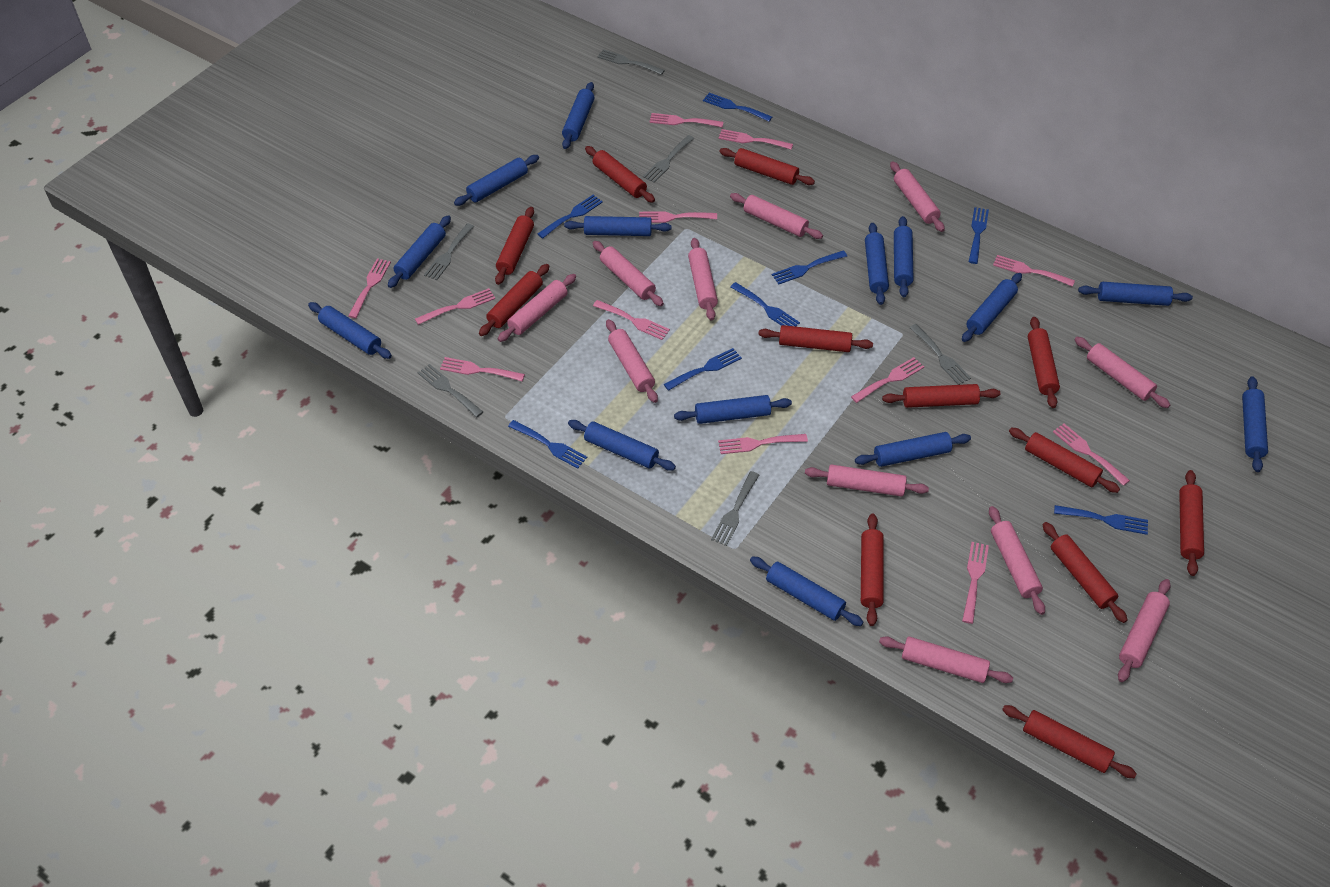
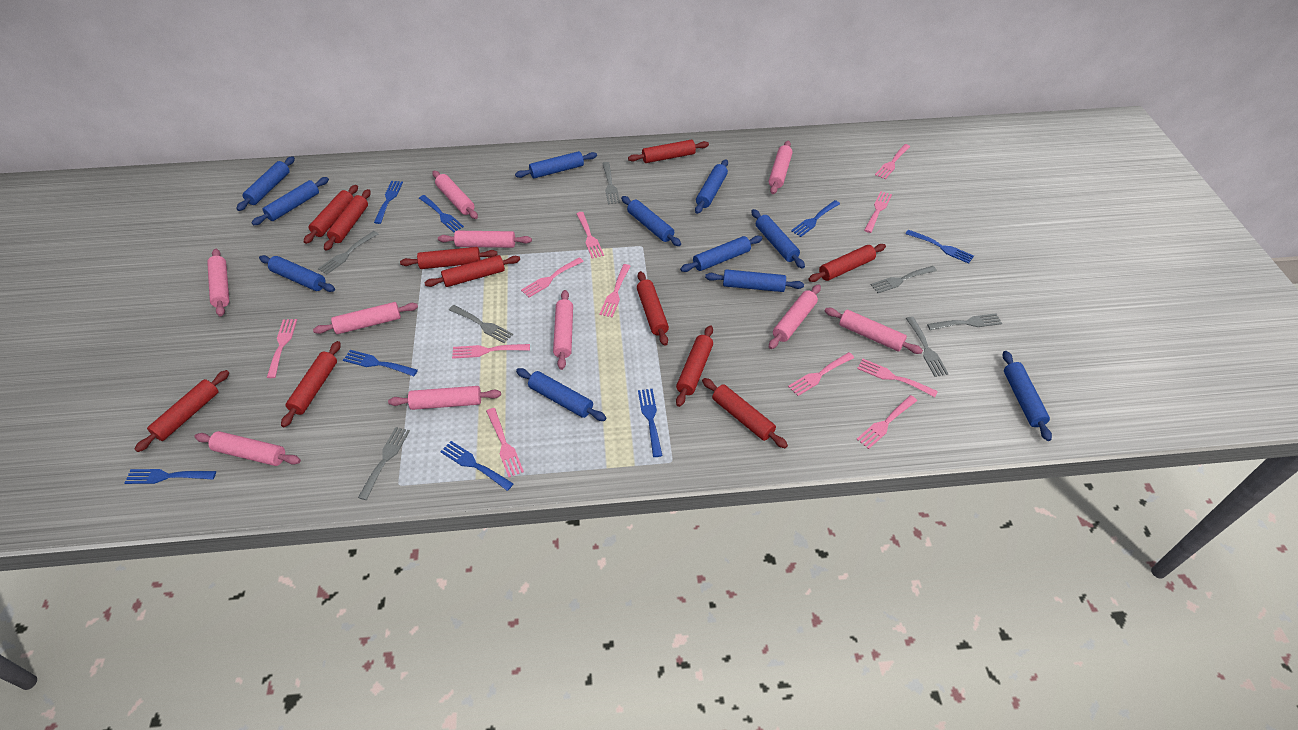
blue rolling pin: 14 -> 11
grey fork: 6 -> 7
pink fork: 12 -> 11
pink rolling pin: 11 -> 10
red rolling pin: 12 -> 11

